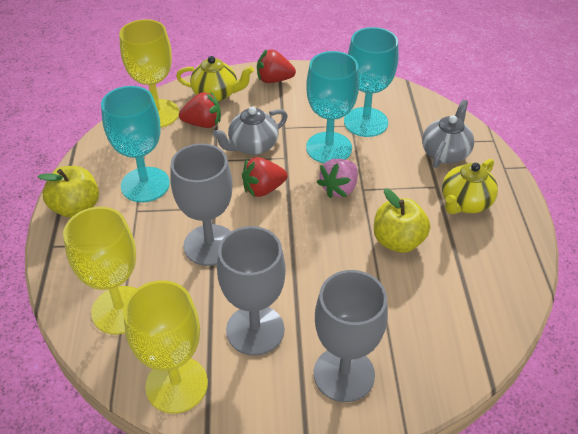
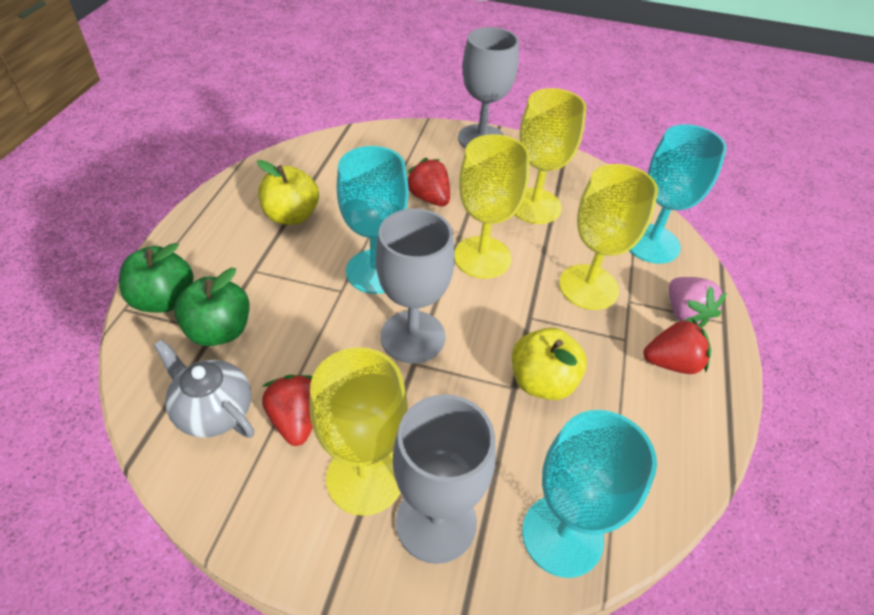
green apple: 0 -> 2
grey teapot: 2 -> 1
yellow goblet: 3 -> 4
yellow teapot: 2 -> 0

